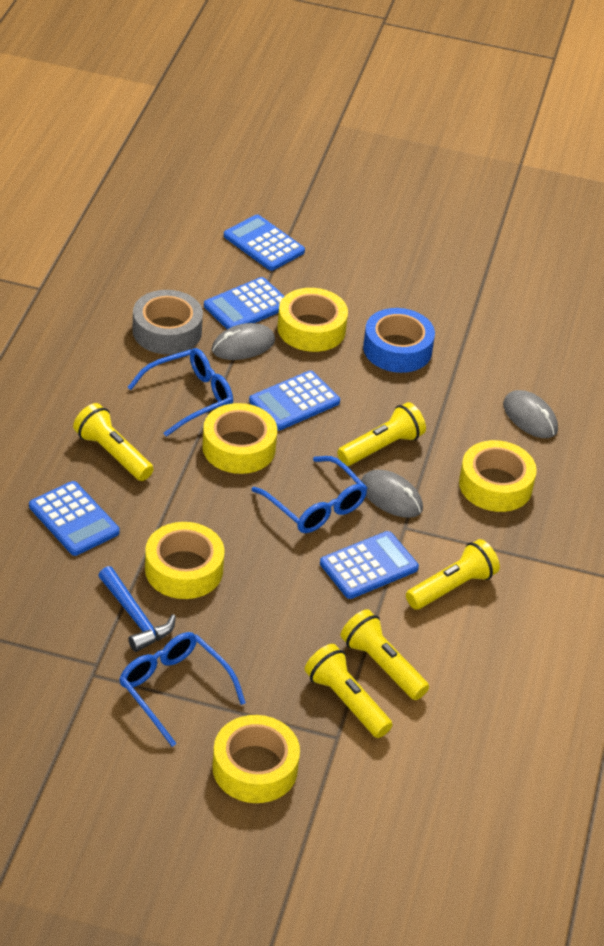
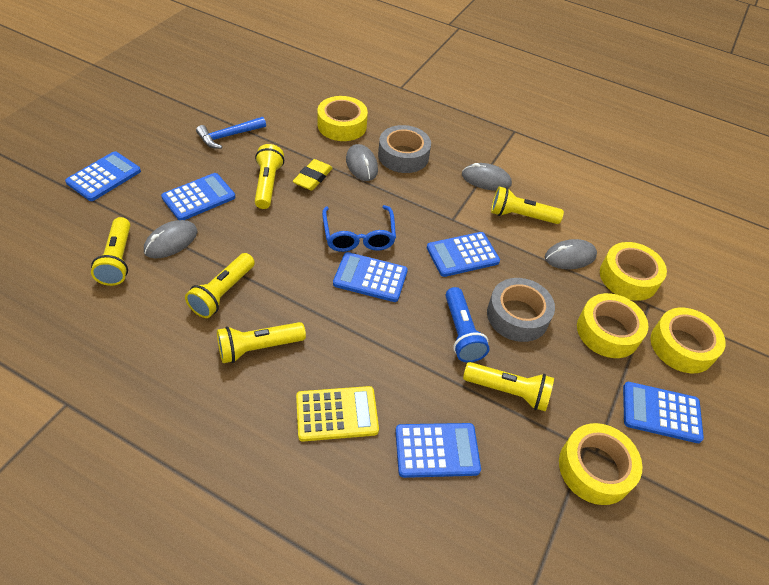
blue calculator: 5 -> 6
blue flashlight: 0 -> 1
blue glasses: 3 -> 1
blue tape: 1 -> 0
grey mouse: 3 -> 4
grey tape: 1 -> 2
yellow calculator: 0 -> 1
yellow eraser: 0 -> 1
yellow flashlight: 5 -> 6

